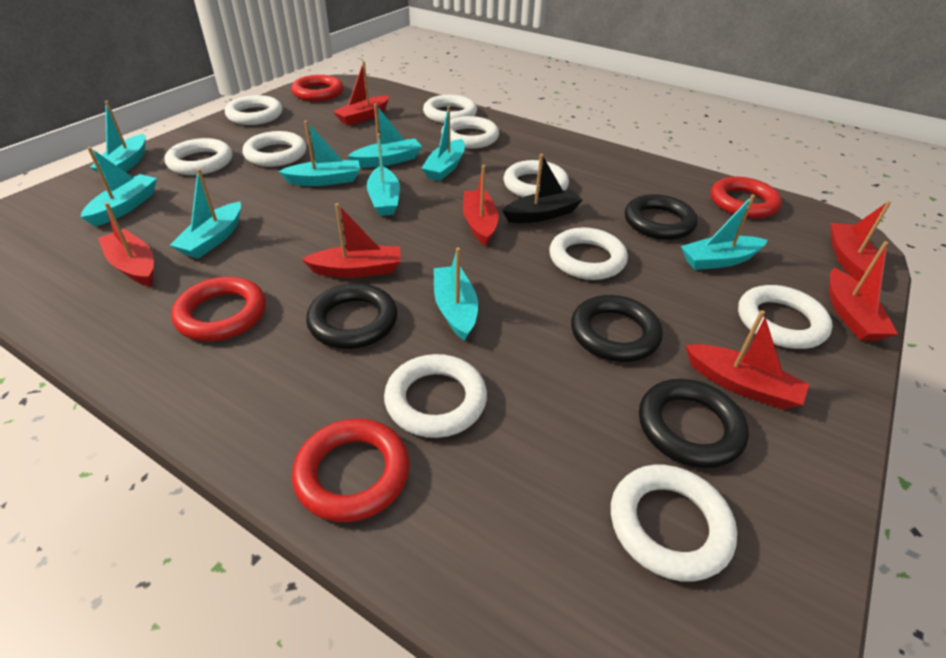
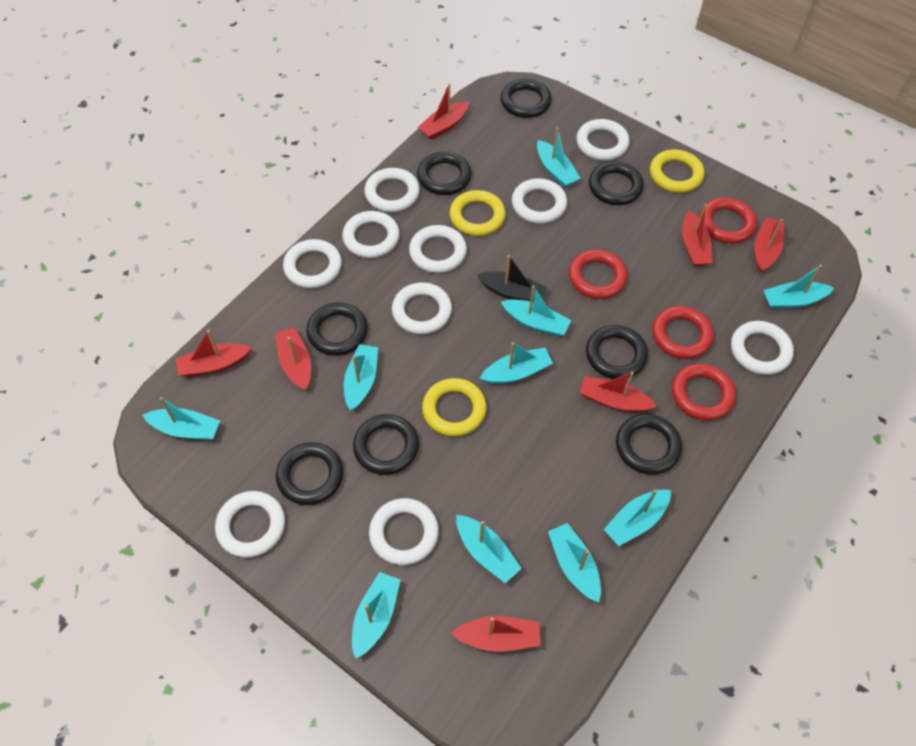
black ring: 4 -> 8
turquoise boat: 9 -> 10
yellow ring: 0 -> 3

